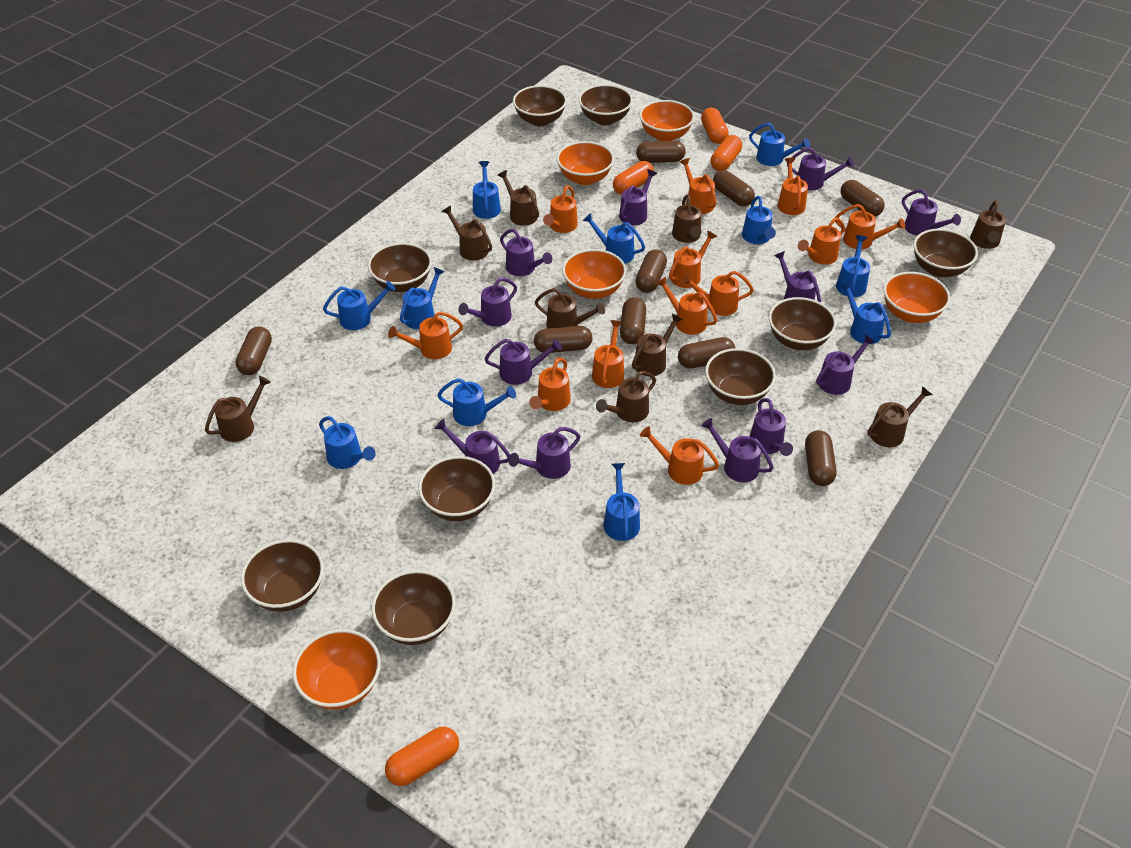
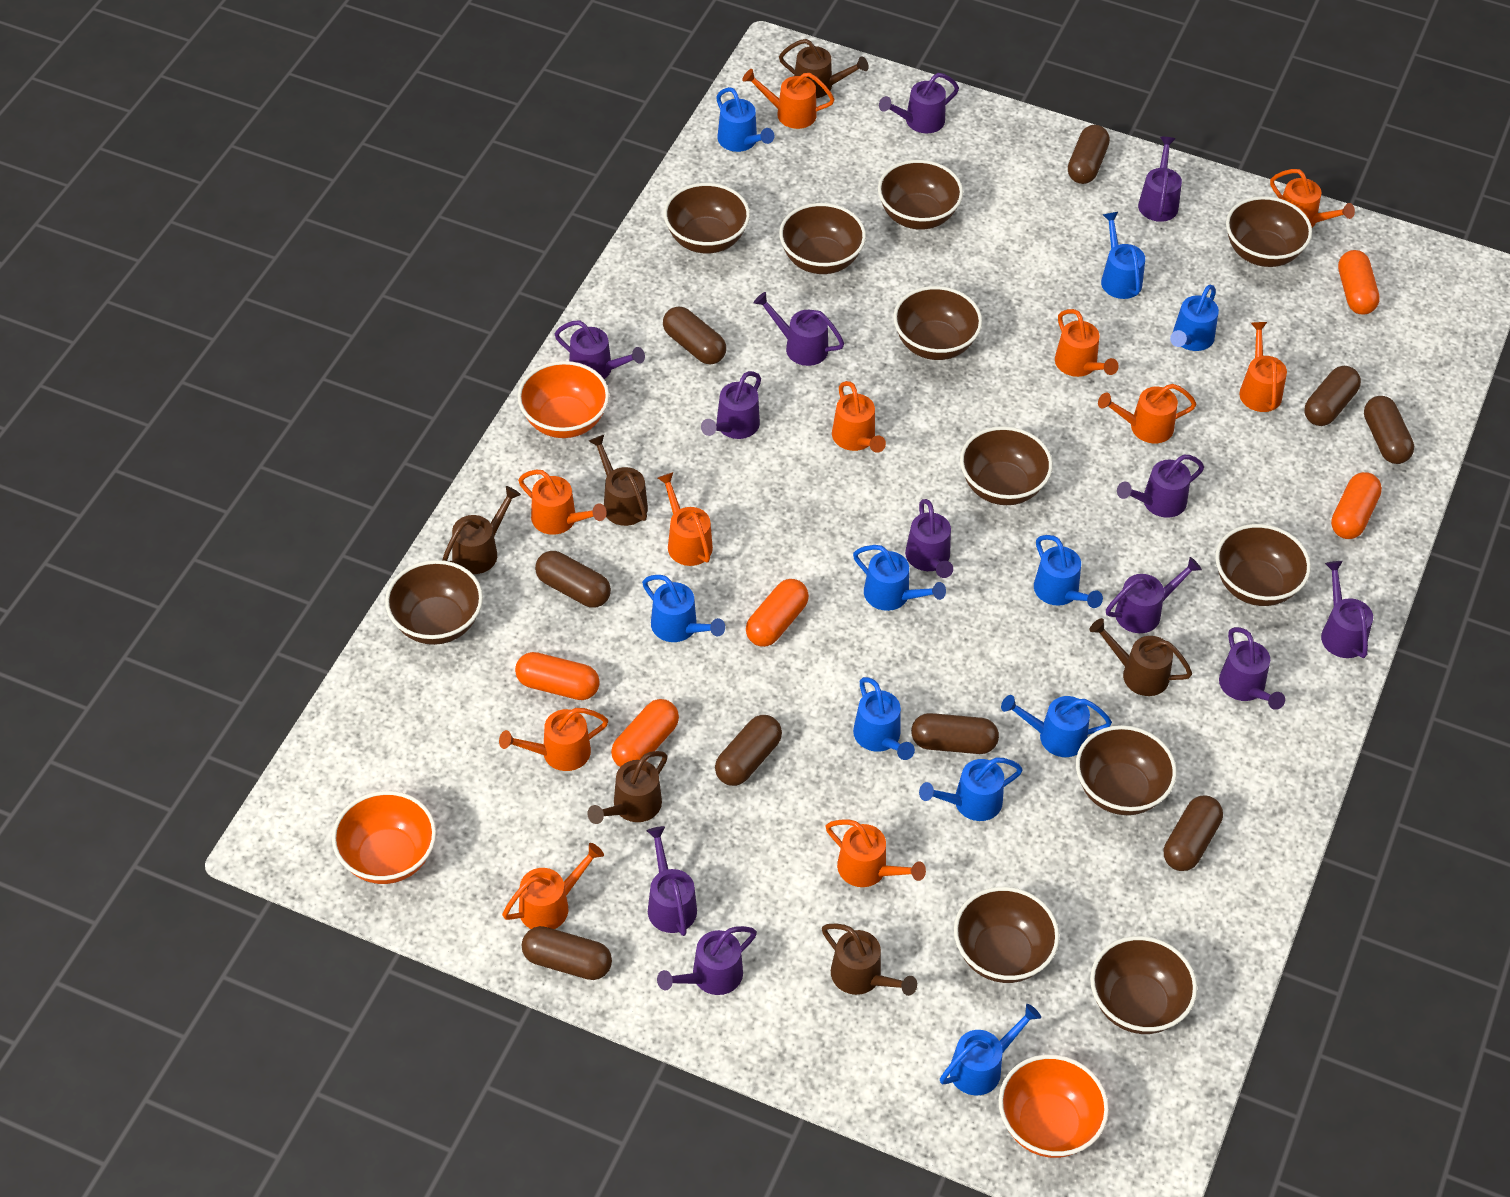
blue watering can: 11 -> 10
brown bowl: 9 -> 11
brown watering can: 9 -> 6
orange bowl: 5 -> 3
orange capsule: 4 -> 5
orange watering can: 12 -> 11

